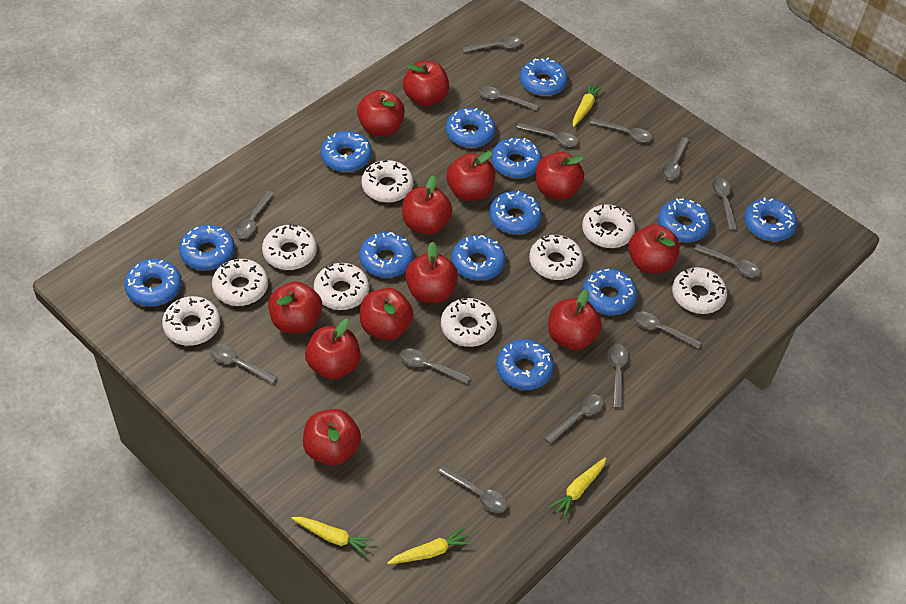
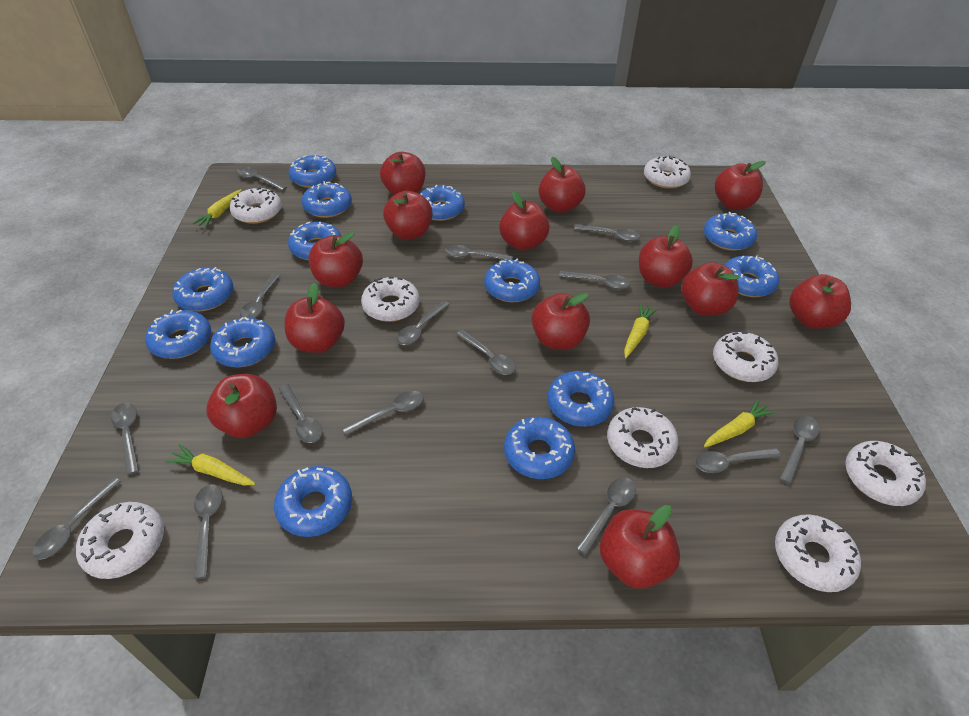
grey spoon: 14 -> 15
red apple: 12 -> 13
white donut: 9 -> 8

